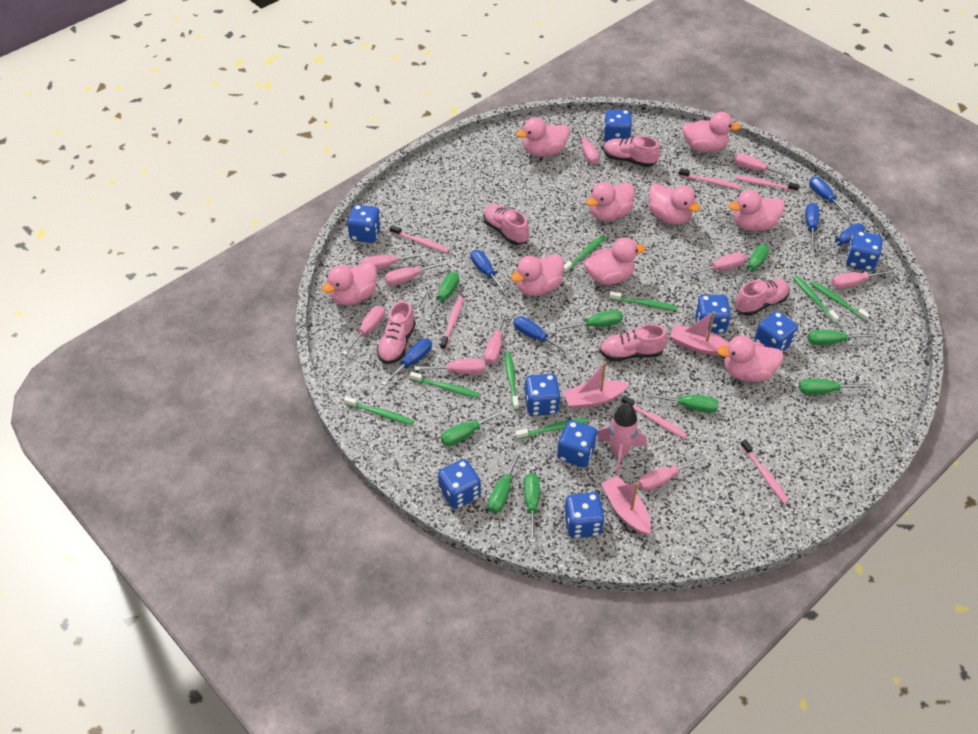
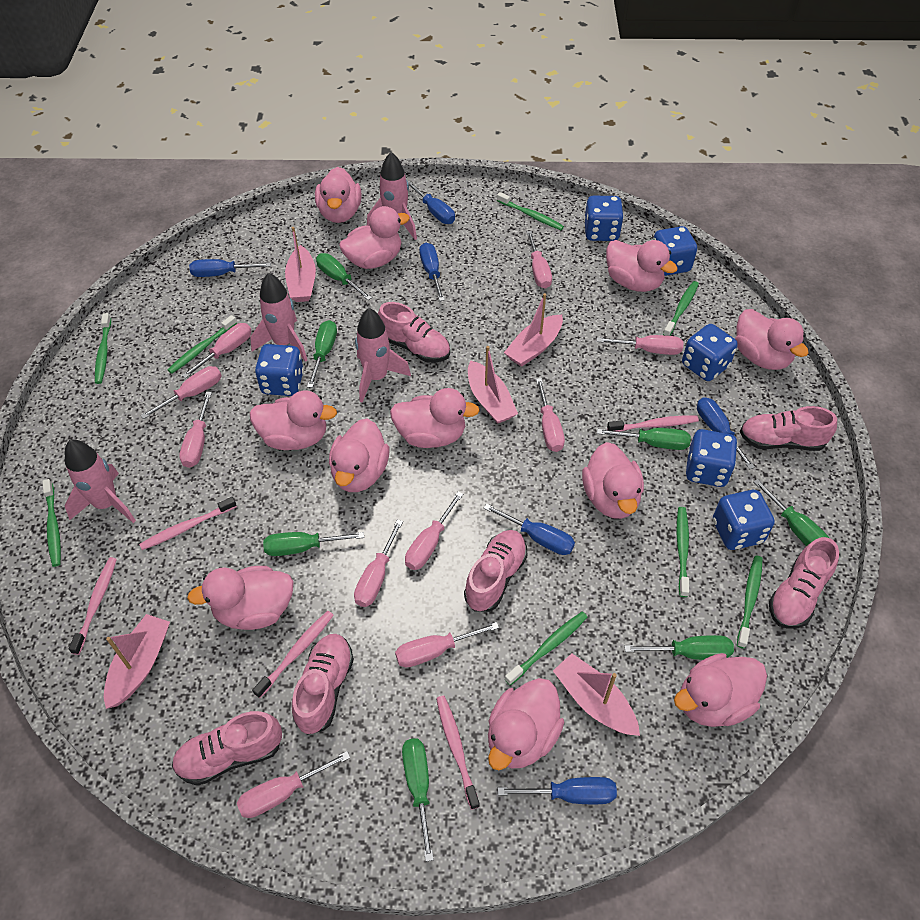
blue dice: 9 -> 6
green screwdriver: 9 -> 7
pink boat: 3 -> 5
pink duck: 9 -> 11
pink rocket: 1 -> 4
pink shoe: 5 -> 6
pink toothbrush: 6 -> 5

